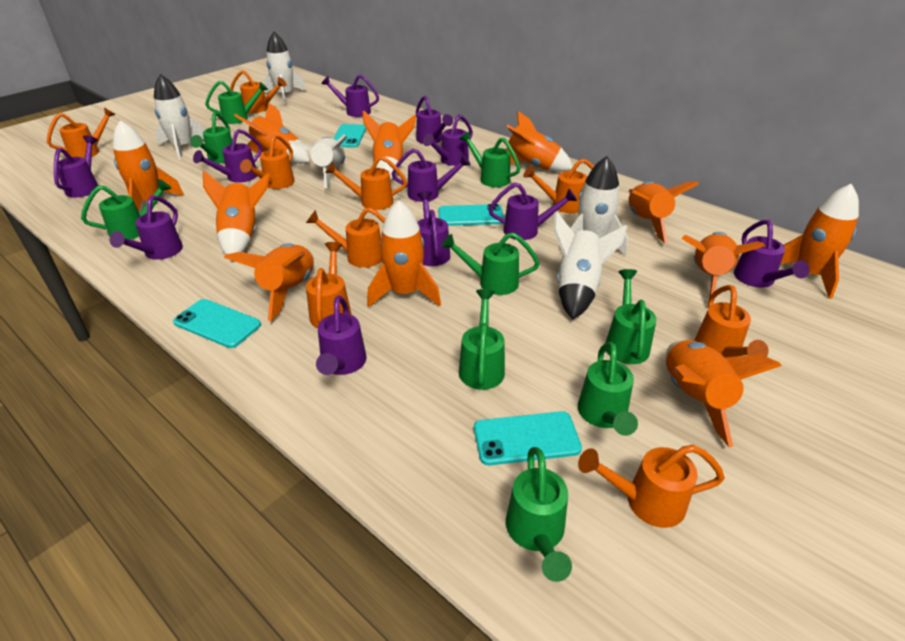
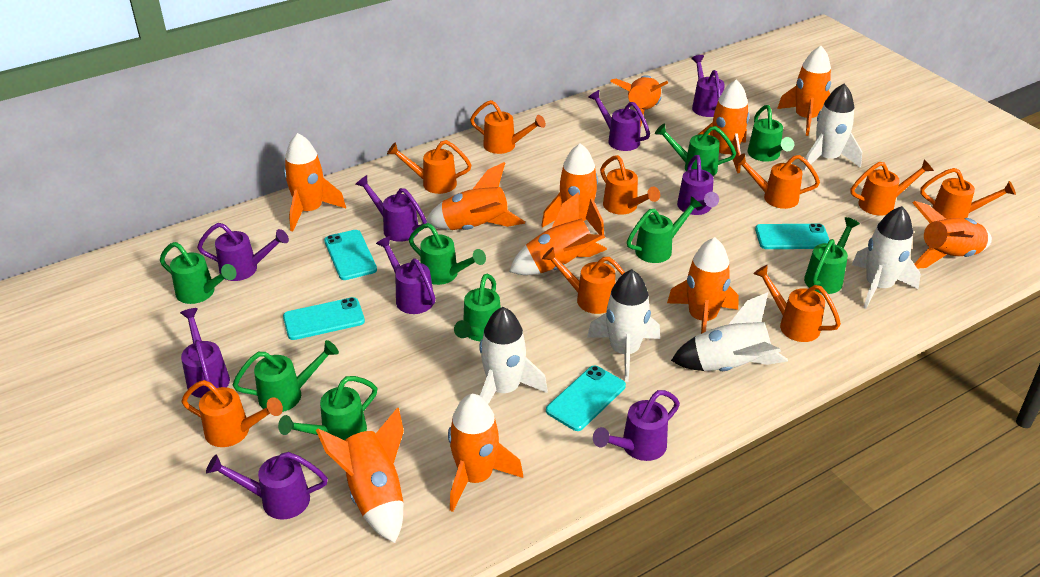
purple watering can: 11 -> 9

